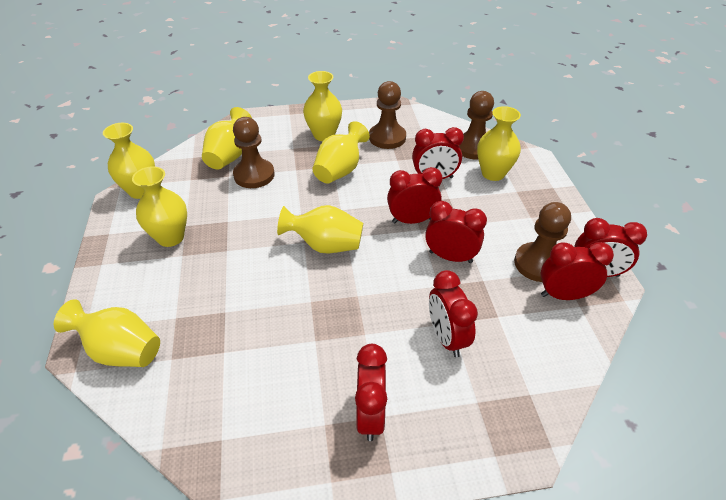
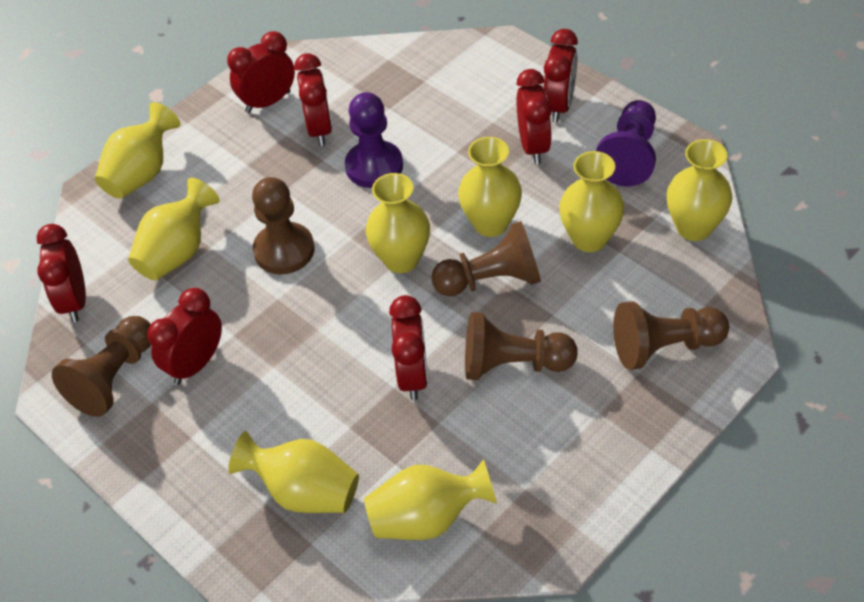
brown pawn: 4 -> 5
purple pawn: 0 -> 2

